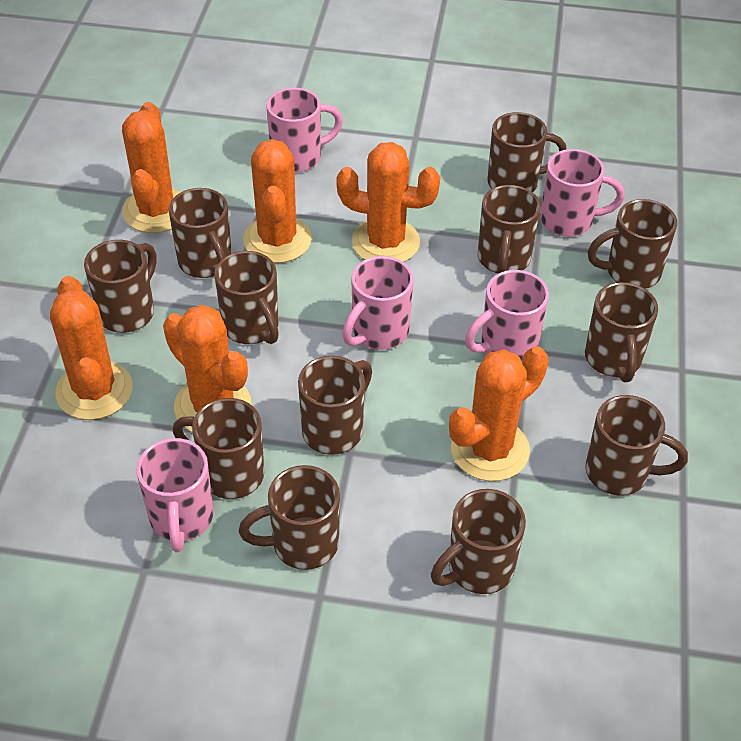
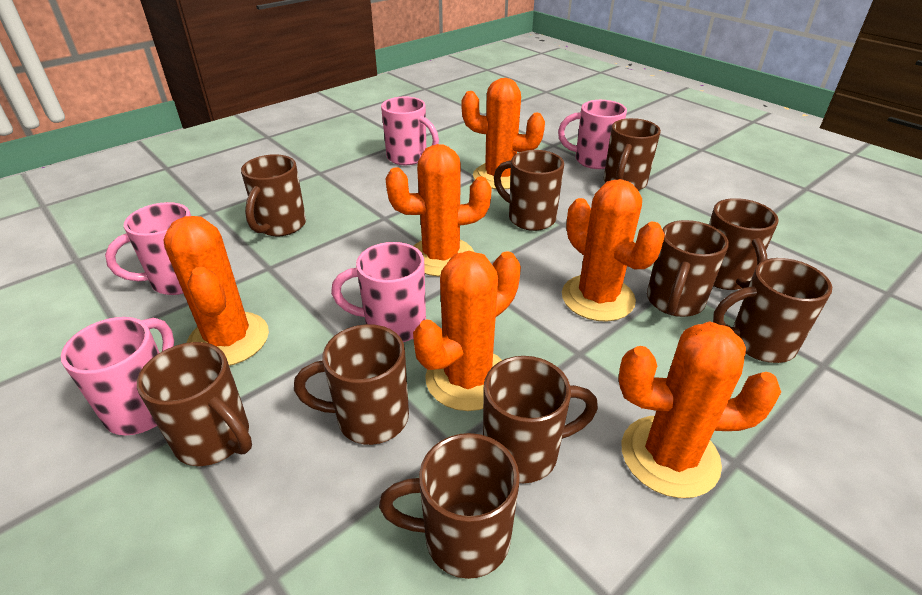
brown mug: 12 -> 10

